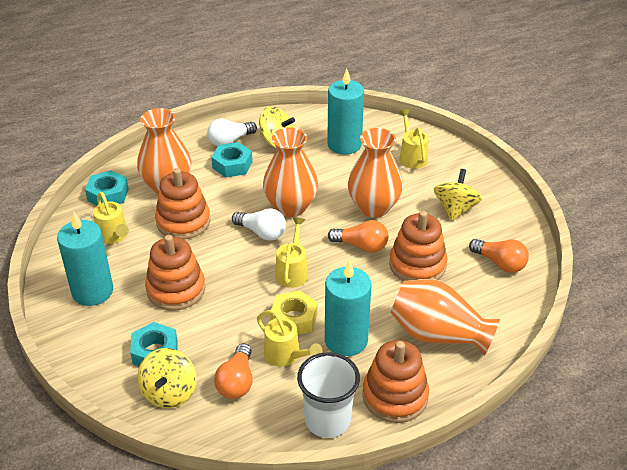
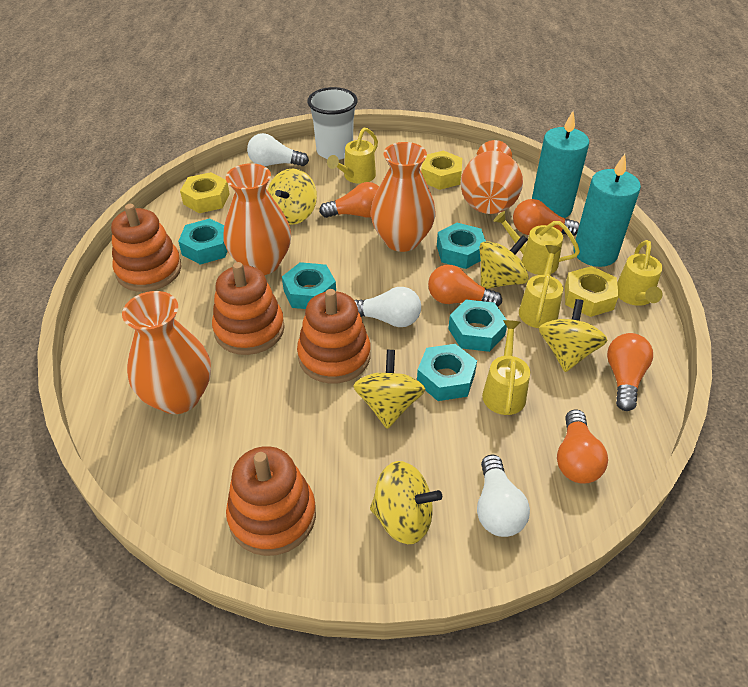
orange light bulb: 3 -> 5
turquoise candle: 3 -> 2
turquoise nut: 3 -> 5
white light bulb: 2 -> 3
yellow nut: 1 -> 3
yellow spinning top: 3 -> 5
yellow watering can: 4 -> 5

